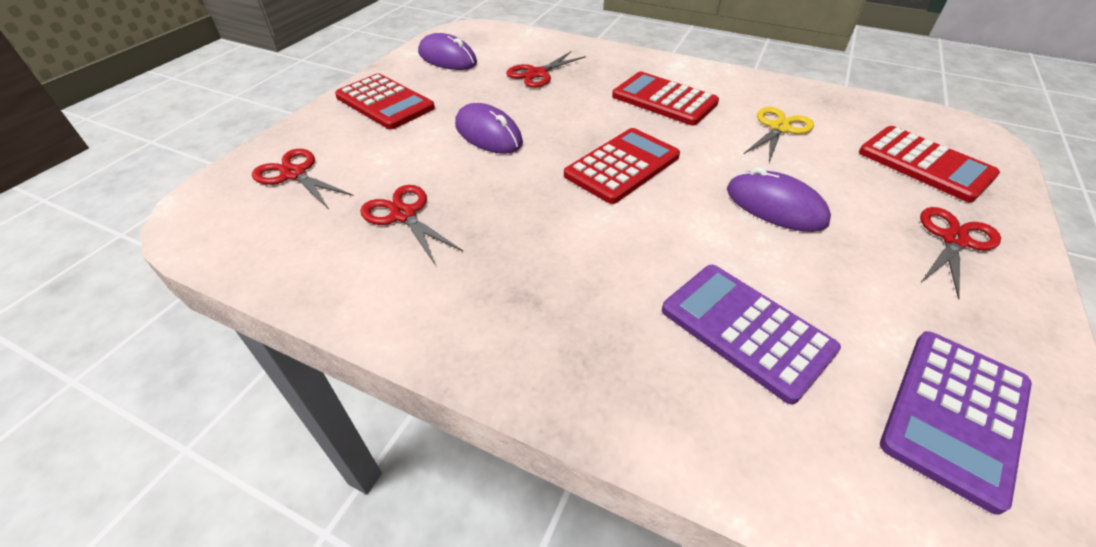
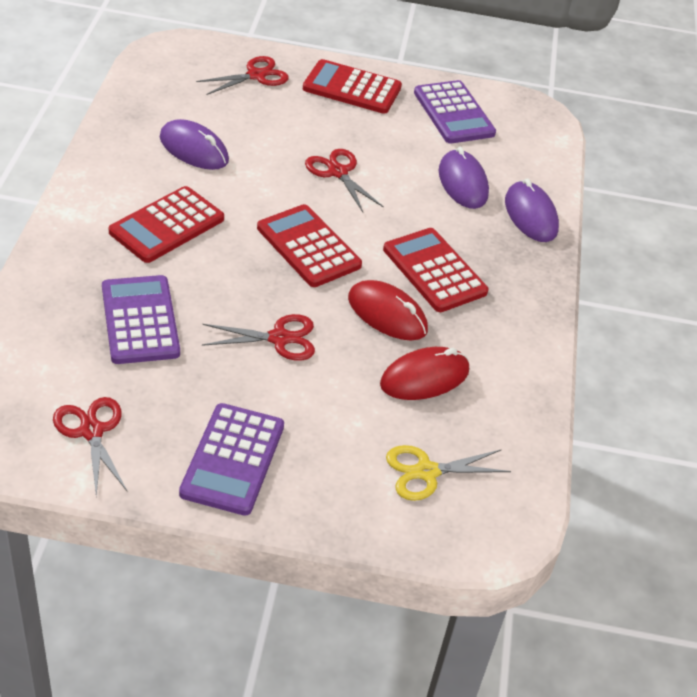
purple calculator: 2 -> 3
red mouse: 0 -> 2

